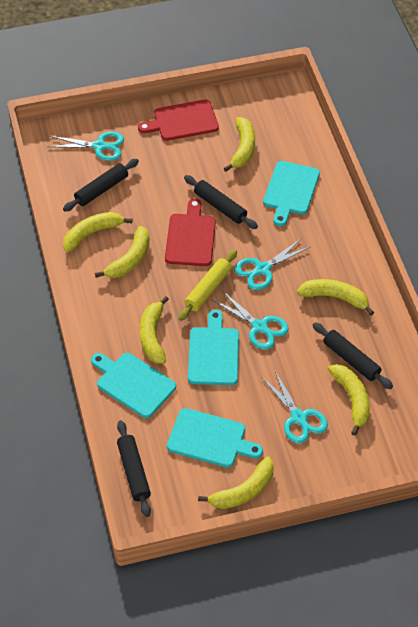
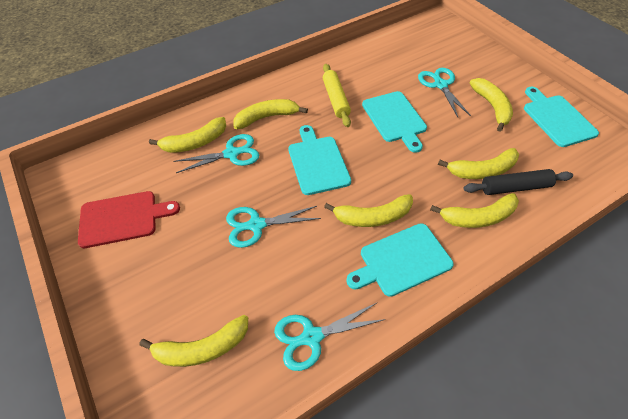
black rolling pin: 4 -> 1
red cutting board: 2 -> 1

